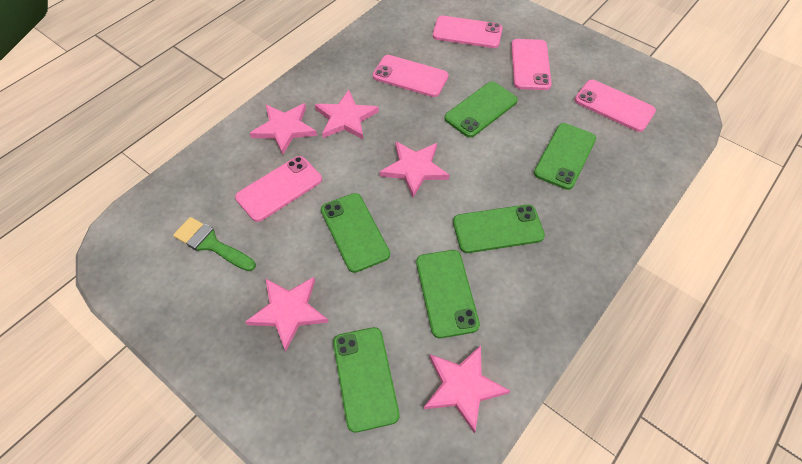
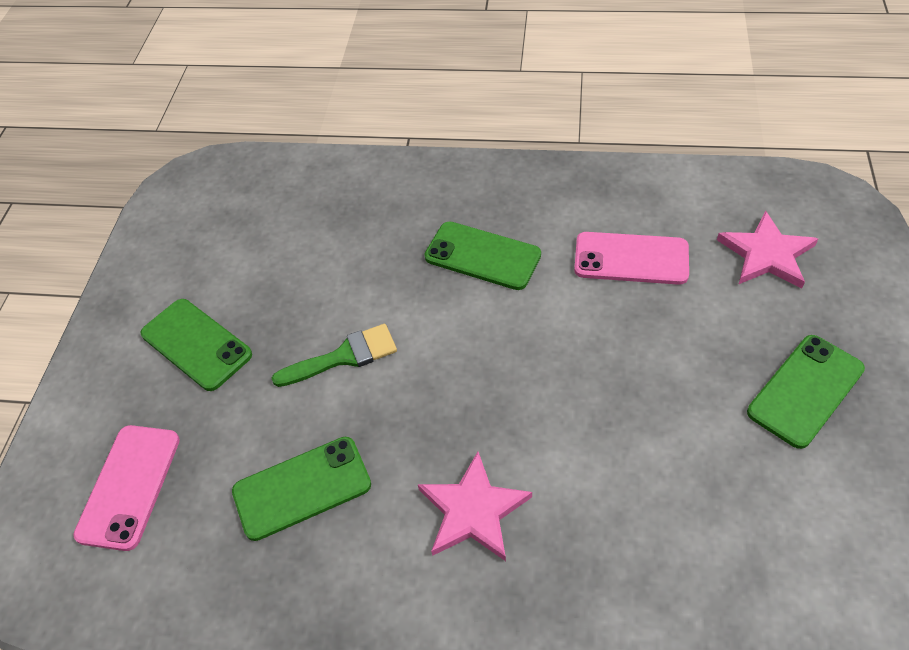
green phone: 6 -> 4
pink phone: 5 -> 2
pink star: 5 -> 2

